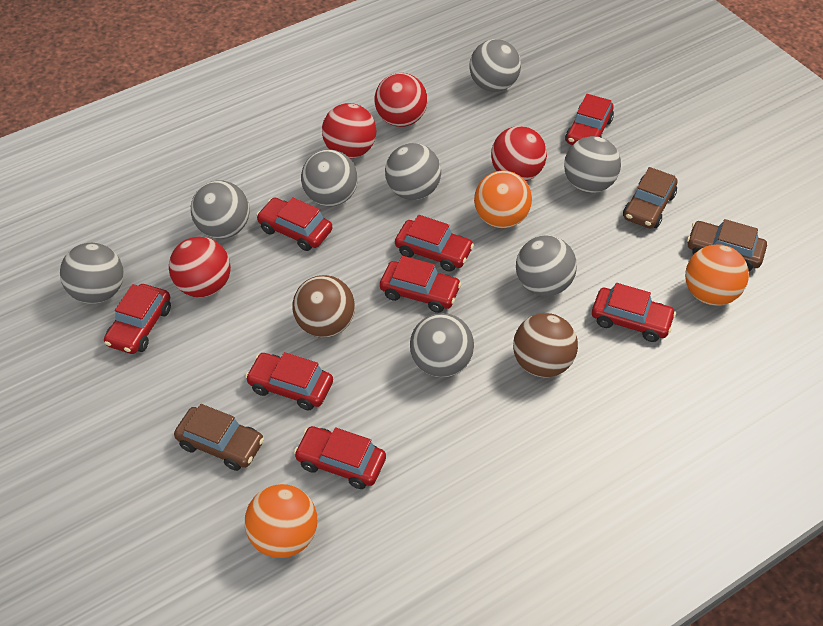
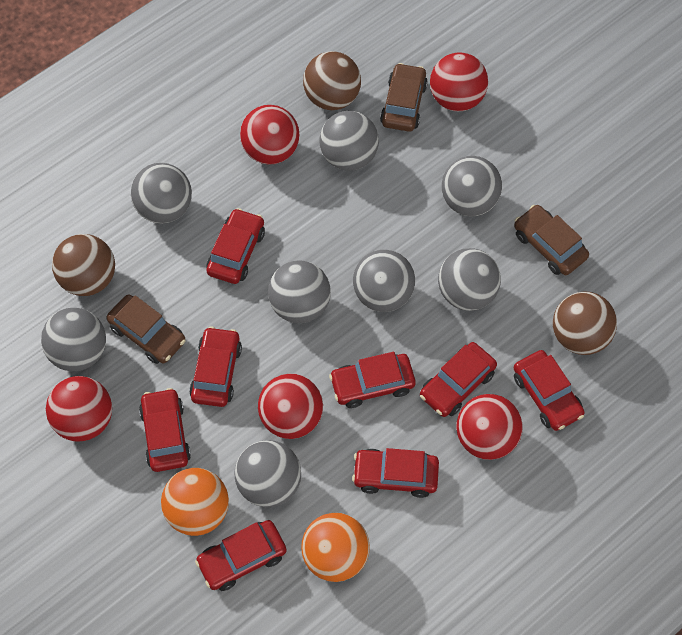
brown ball: 2 -> 3
orange ball: 3 -> 2
red ball: 4 -> 5

